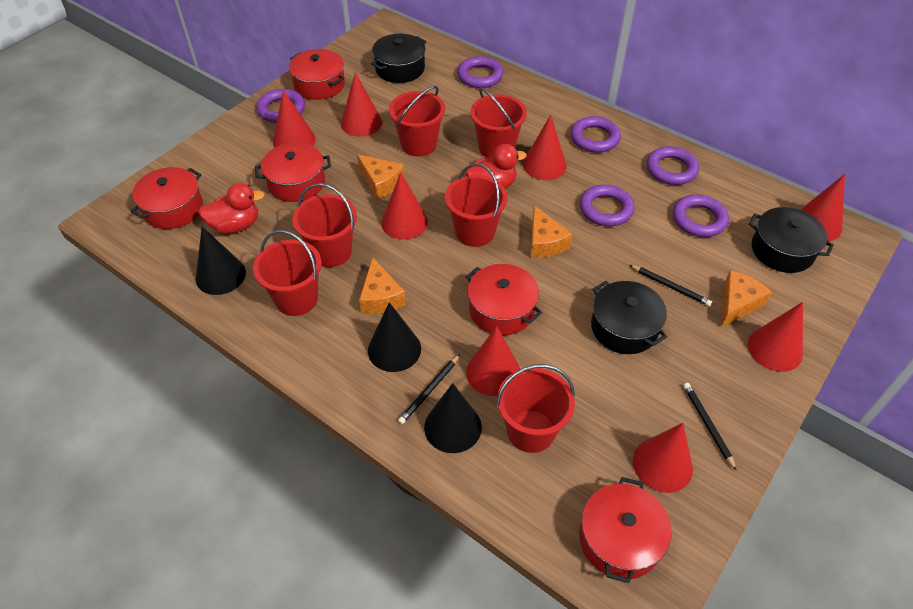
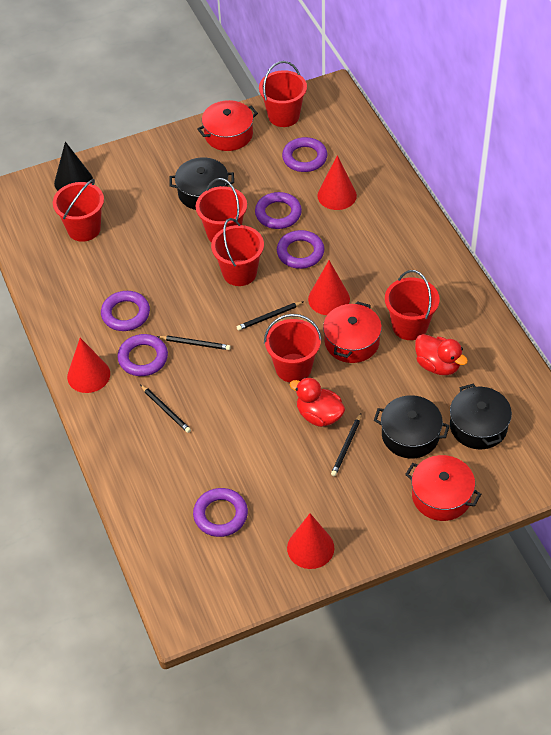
black cone: 3 -> 1
black pencil: 3 -> 4
orange cheese: 4 -> 0
red cone: 8 -> 4
red pot: 5 -> 3

